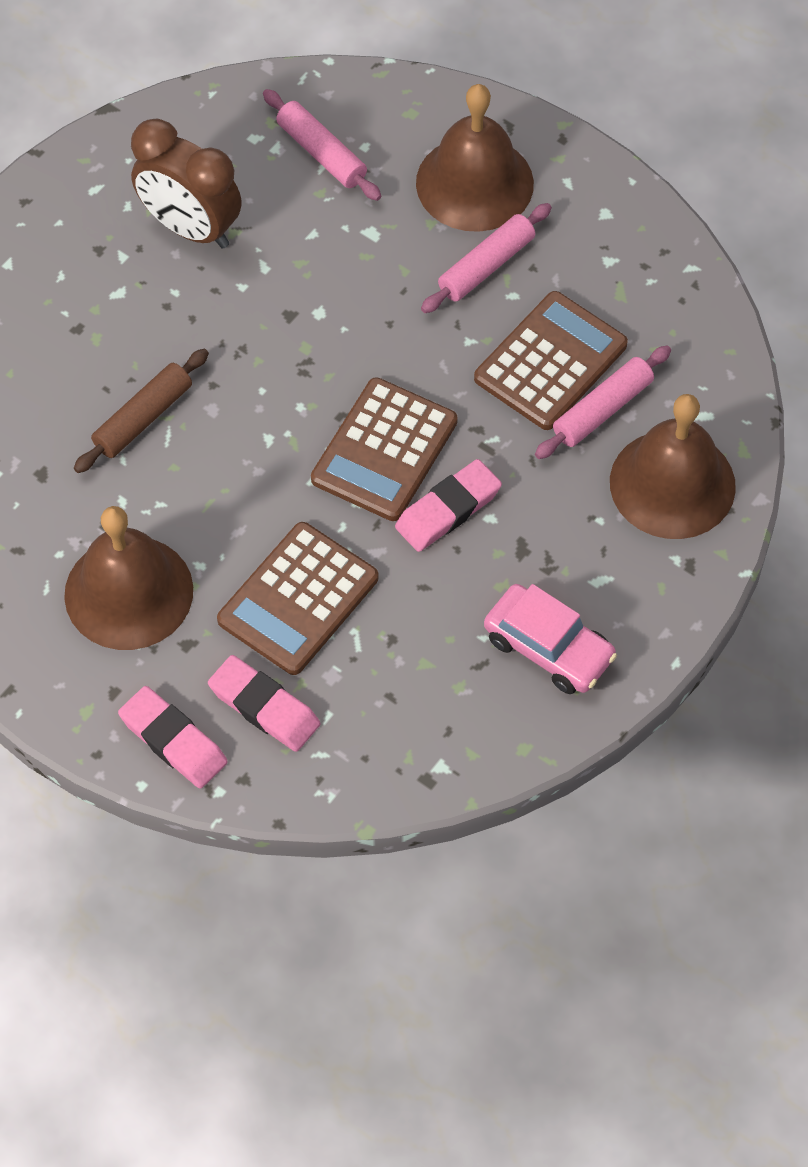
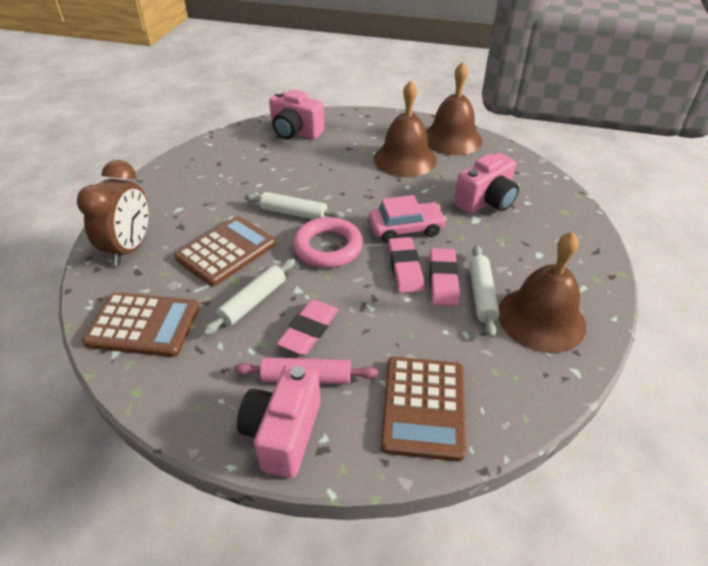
brown rolling pin: 1 -> 0
pink camera: 0 -> 3
pink ring: 0 -> 1
pink rolling pin: 3 -> 1
white rolling pin: 0 -> 3

